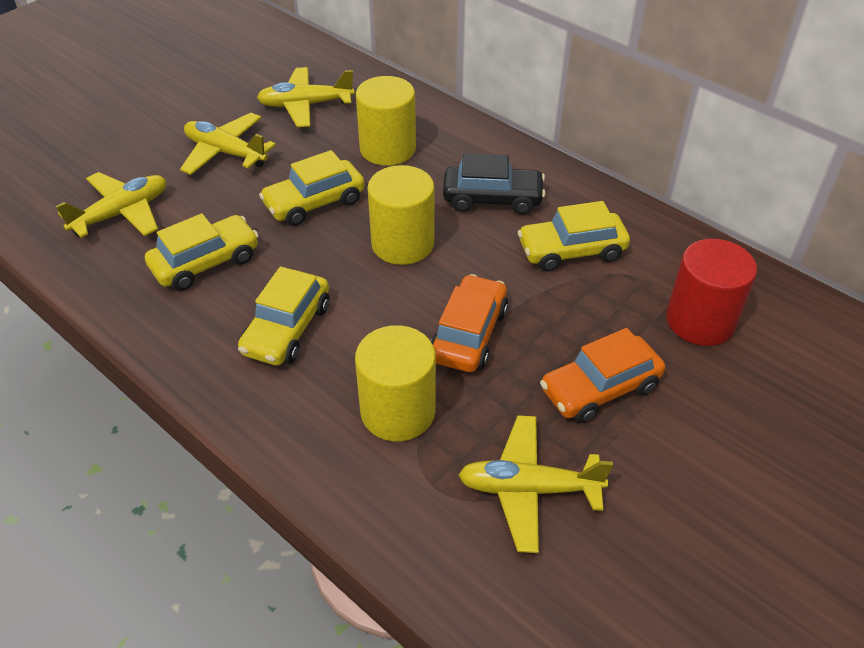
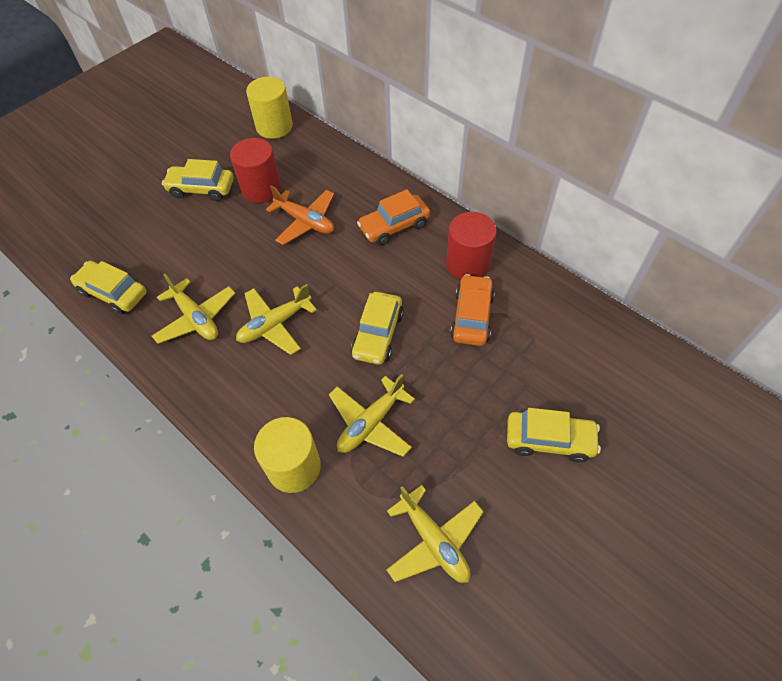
black car: 1 -> 0
orange plane: 0 -> 1
red cylinder: 1 -> 2
yellow cylinder: 3 -> 2

